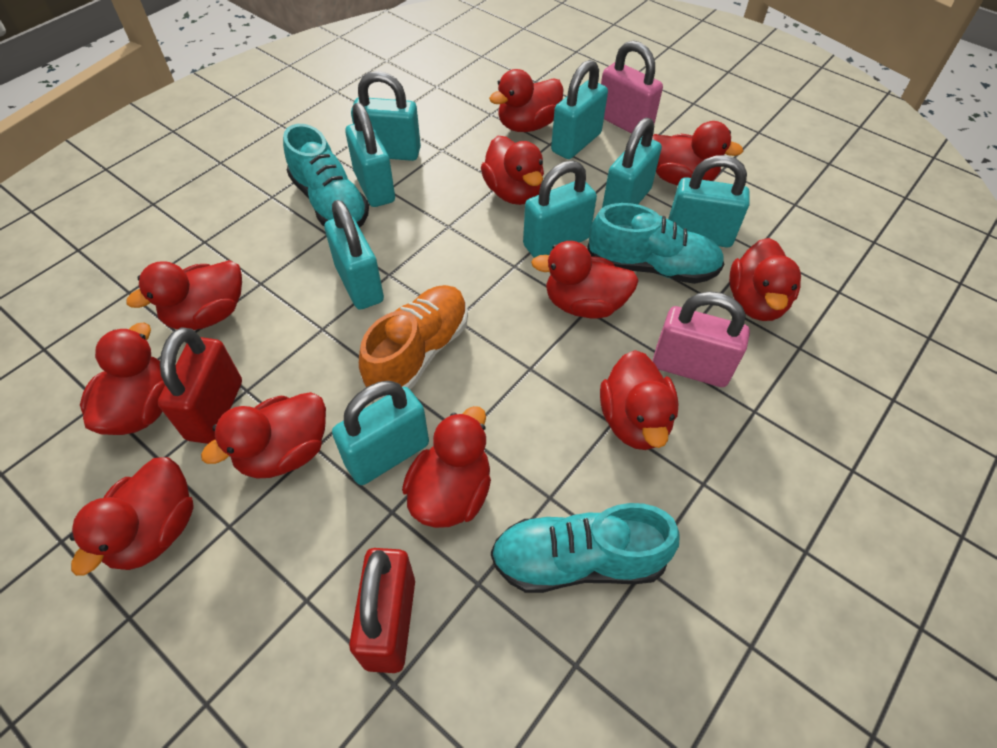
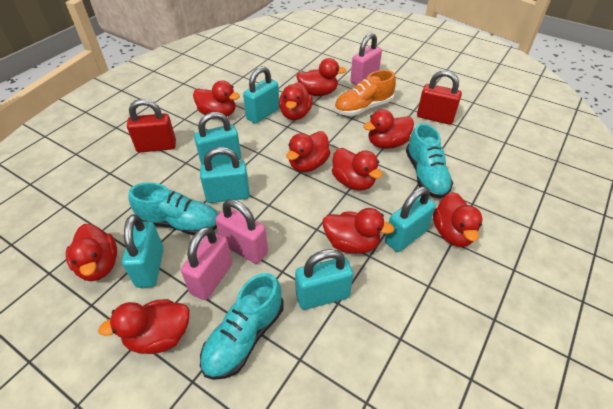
pink padlock: 2 -> 3
red duck: 11 -> 10
turquoise padlock: 8 -> 6

